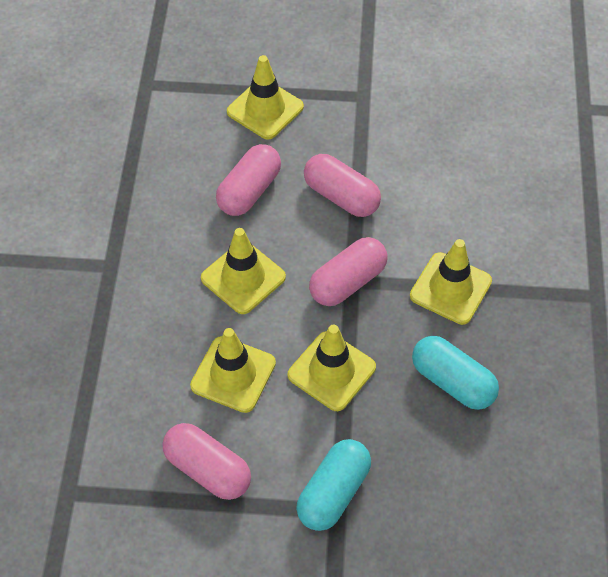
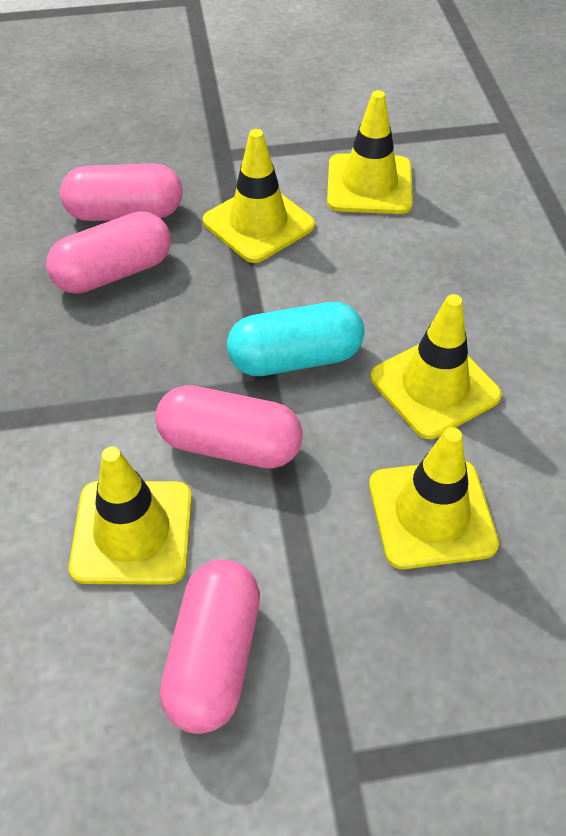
turquoise capsule: 2 -> 1

